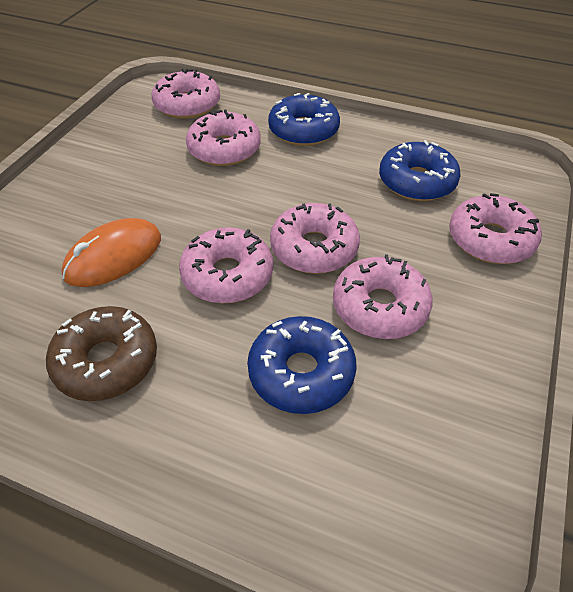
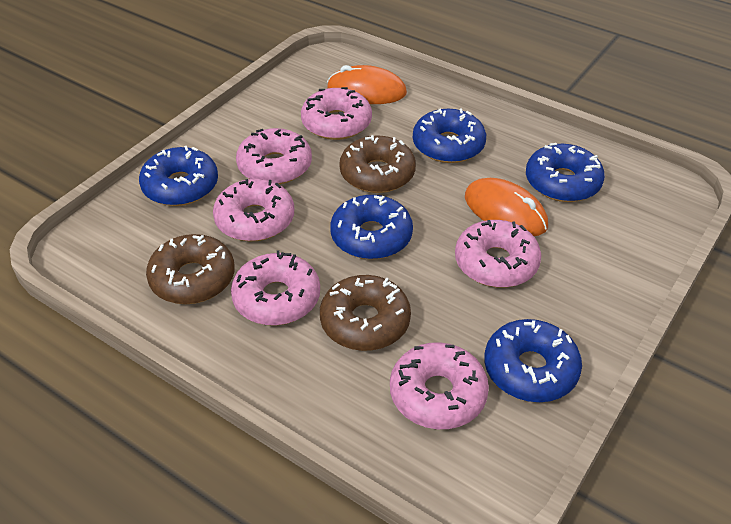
blue donut: 3 -> 5
brown donut: 1 -> 3
orange mouse: 1 -> 2

